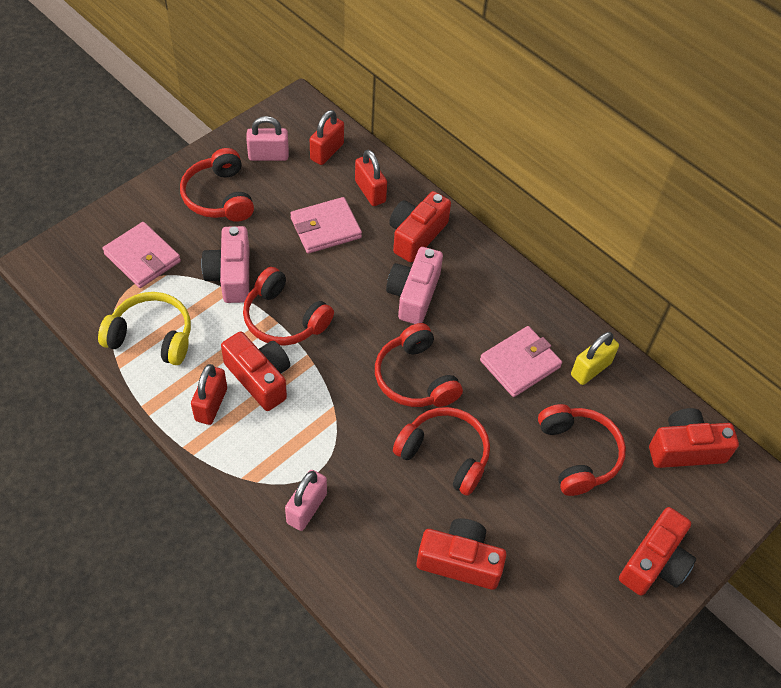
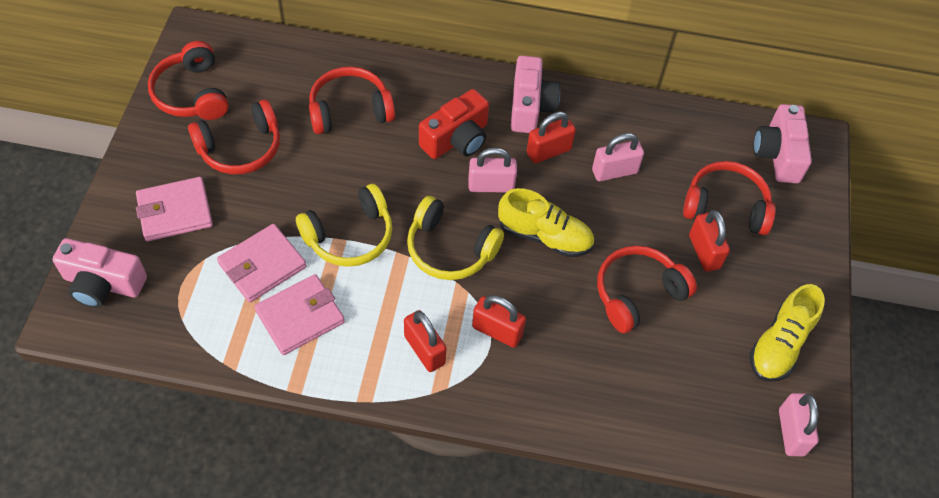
pink camera: 2 -> 3
pink padlock: 2 -> 3
red camera: 5 -> 1
red padlock: 3 -> 4
yellow headphones: 1 -> 2
yellow padlock: 1 -> 0
yellow shoe: 0 -> 2

